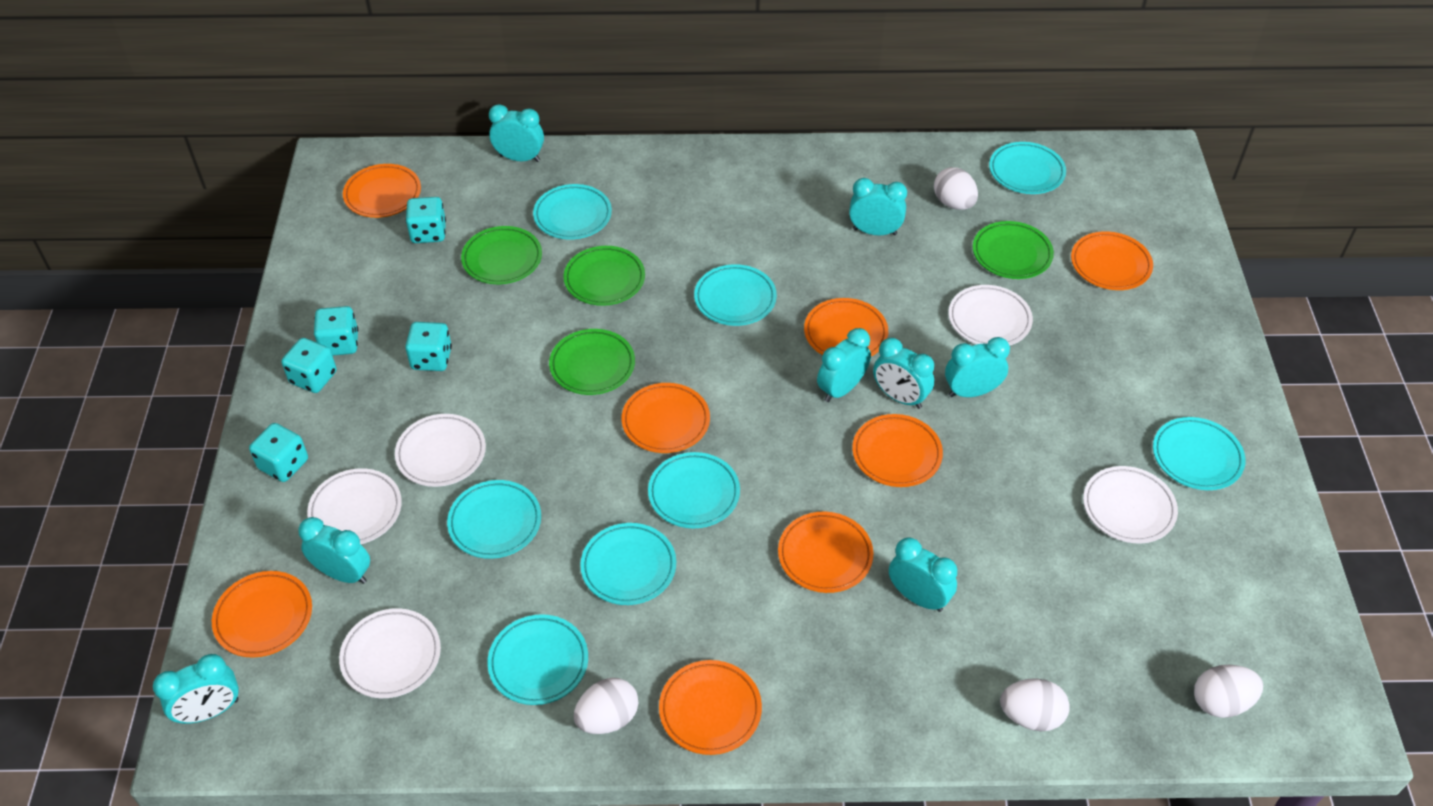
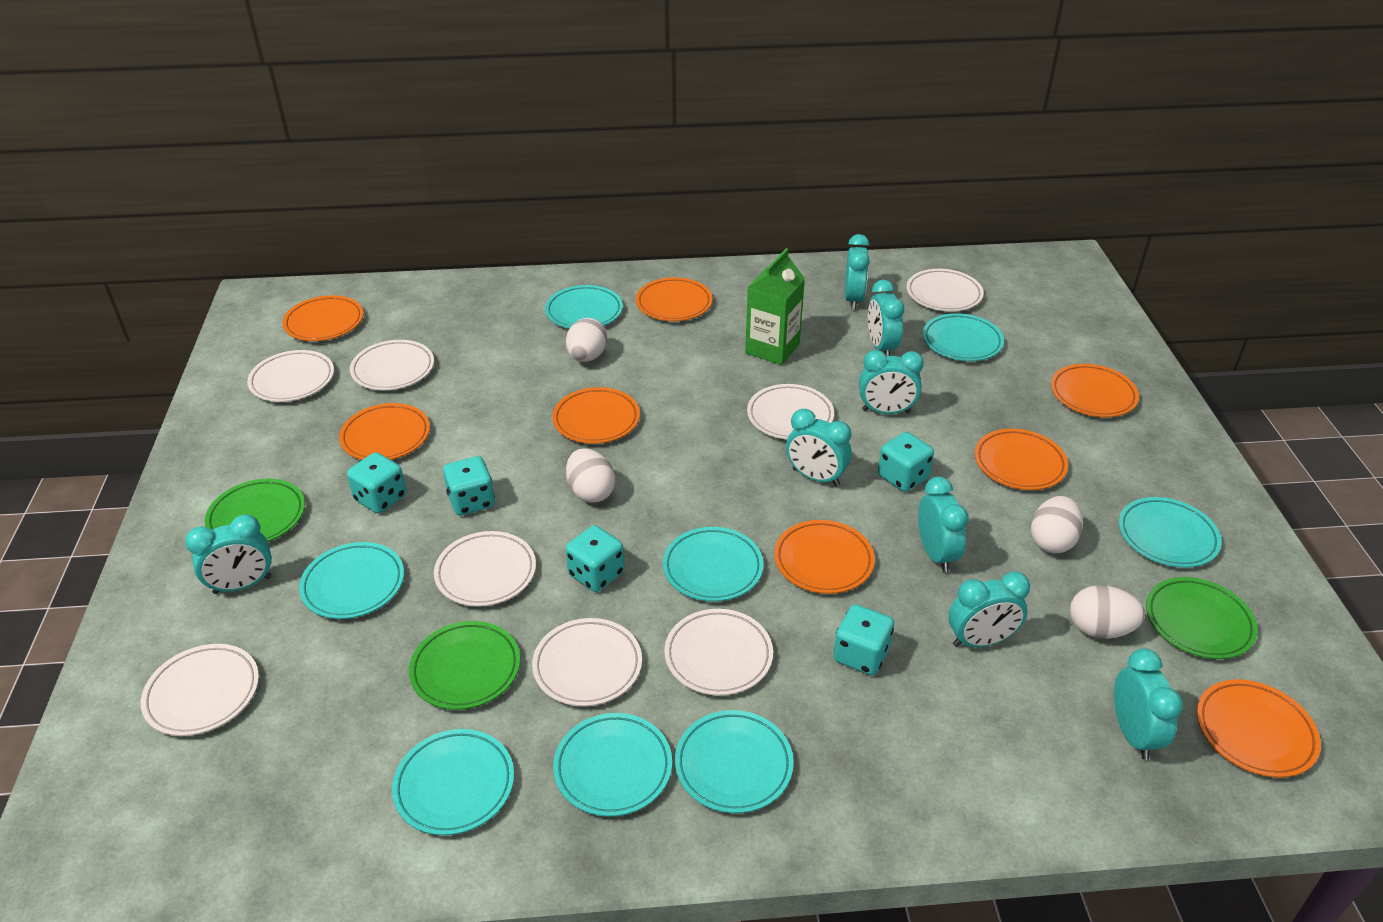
green carton: 0 -> 1
green plate: 4 -> 3
white plate: 5 -> 8

